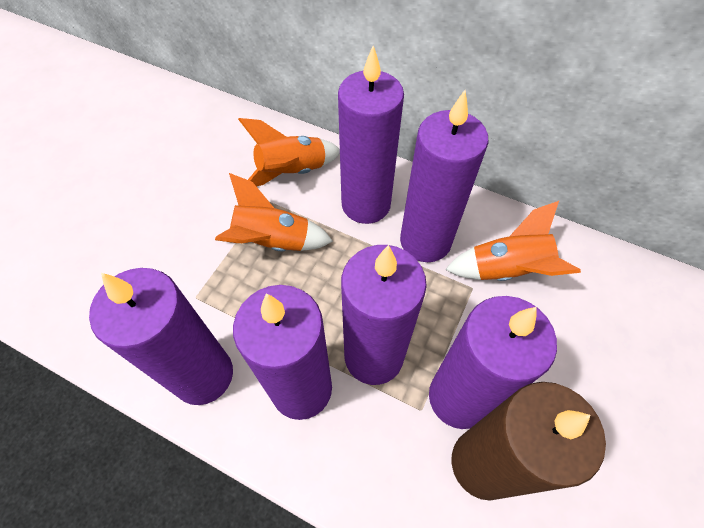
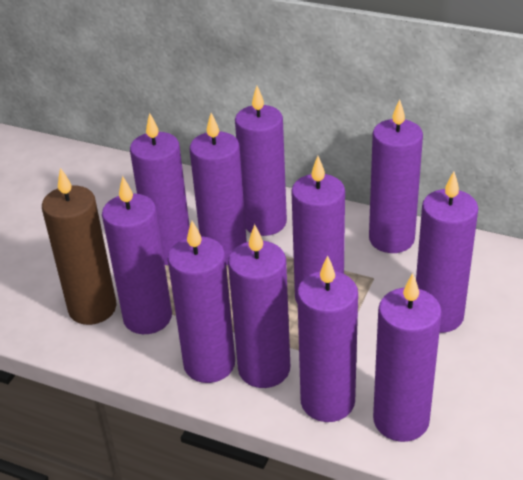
orange rocket: 3 -> 0
purple candle: 6 -> 11

